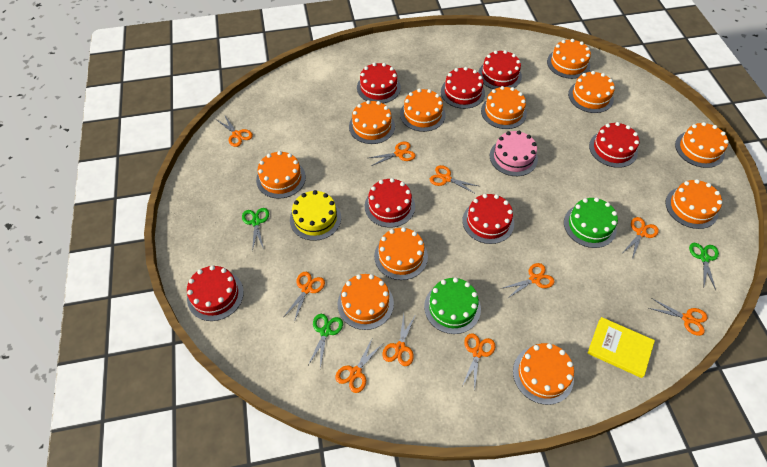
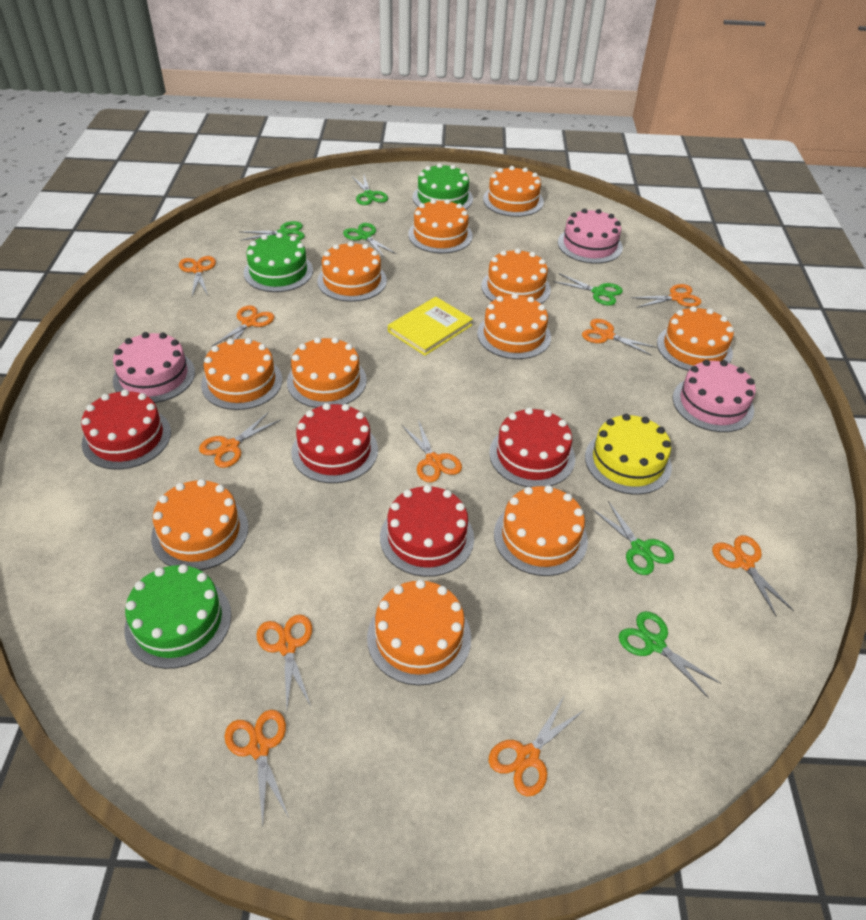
green cake: 2 -> 3
green scissors: 3 -> 6
pink cake: 1 -> 3
red cake: 7 -> 4

